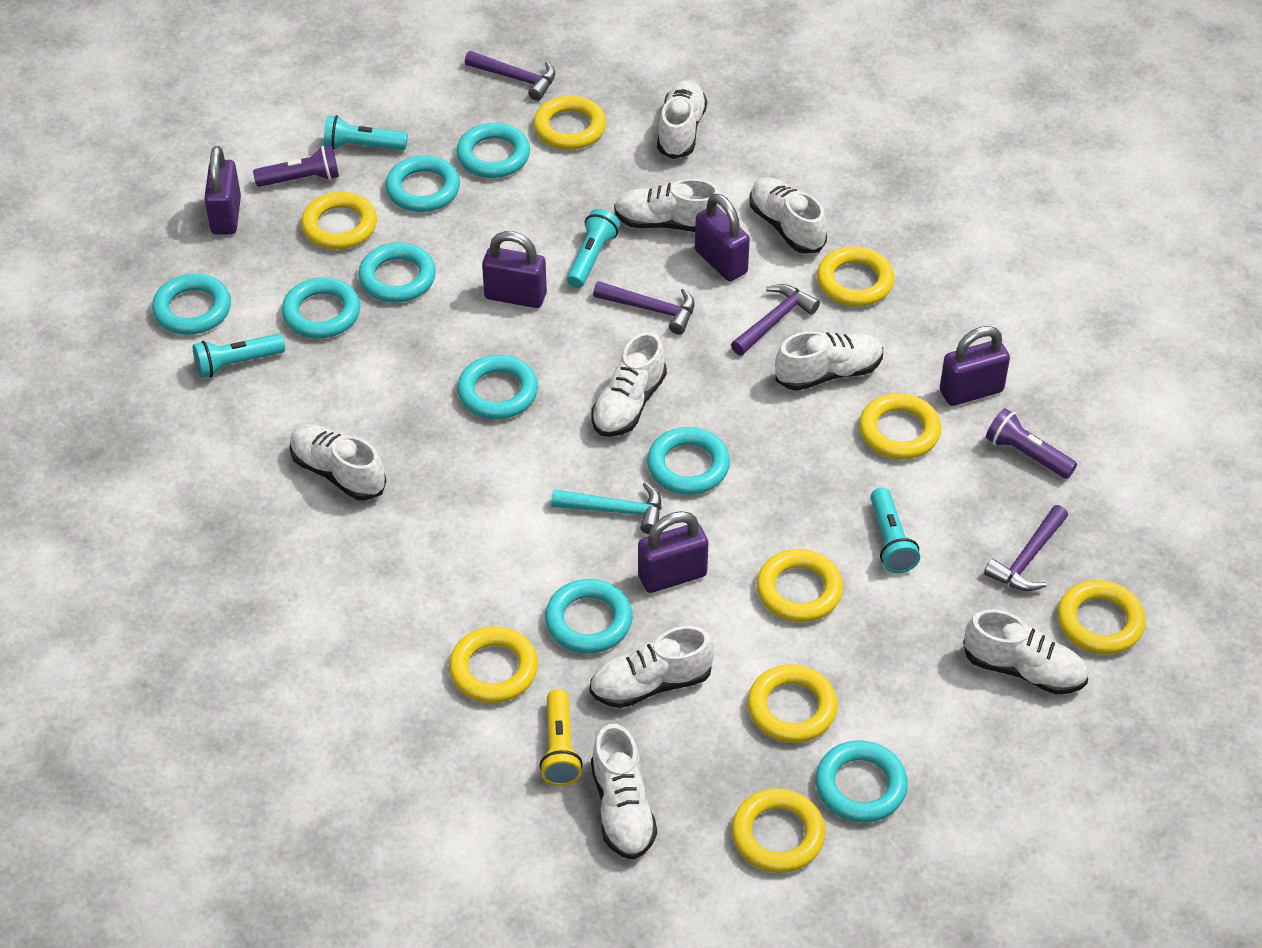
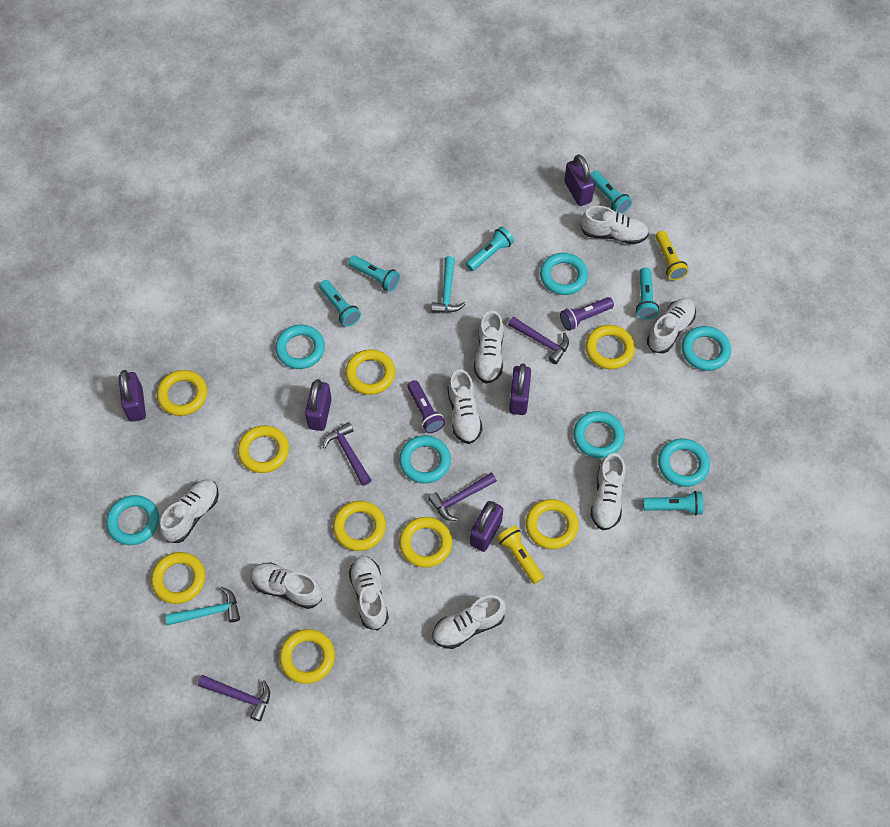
turquoise flashlight: 4 -> 6
turquoise hammer: 1 -> 2
turquoise ring: 9 -> 7
yellow flashlight: 1 -> 2

